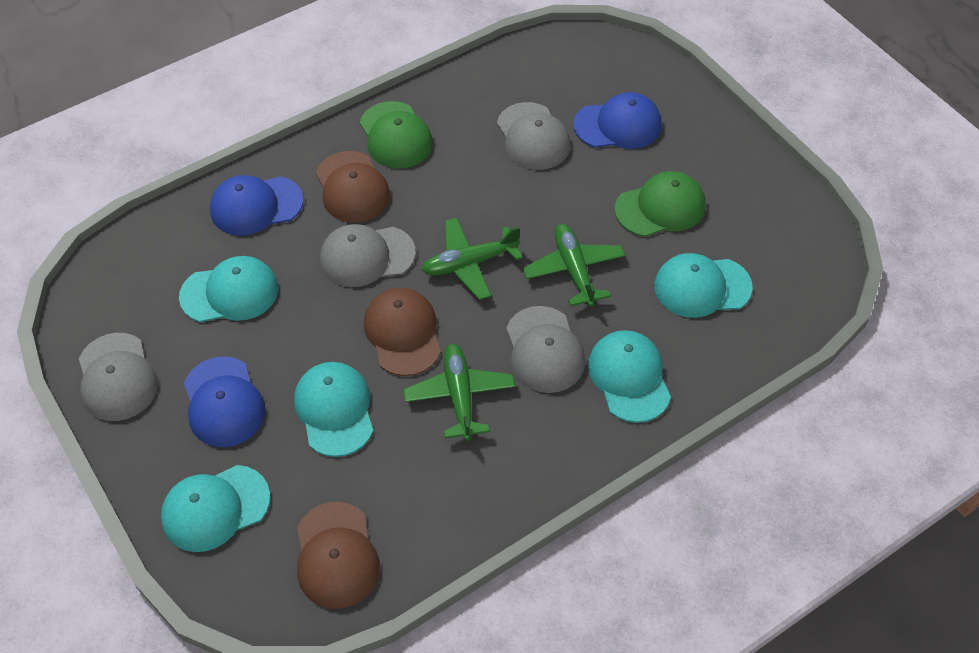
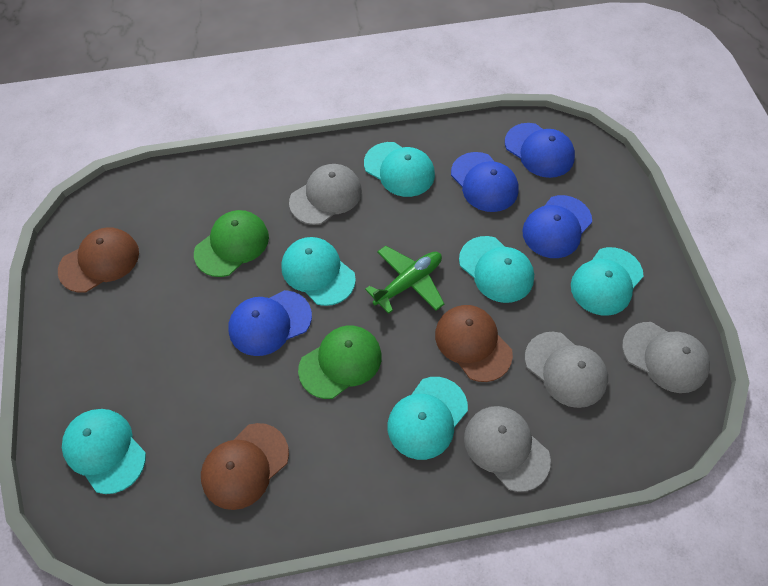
blue cap: 3 -> 4
green plane: 3 -> 1
turquoise cap: 5 -> 6

